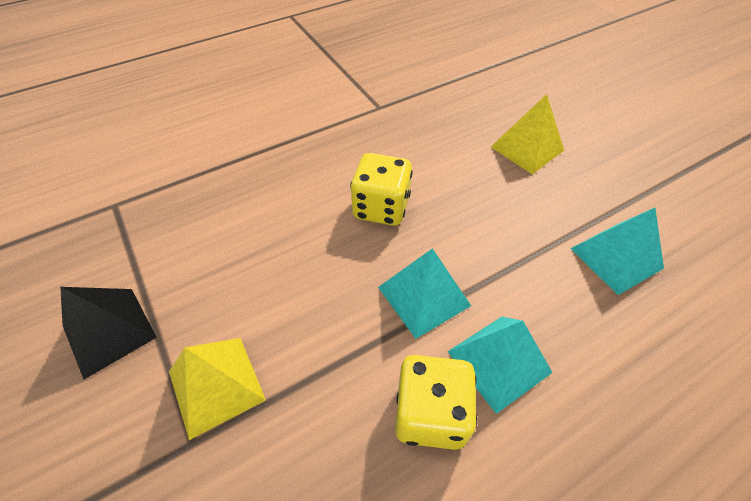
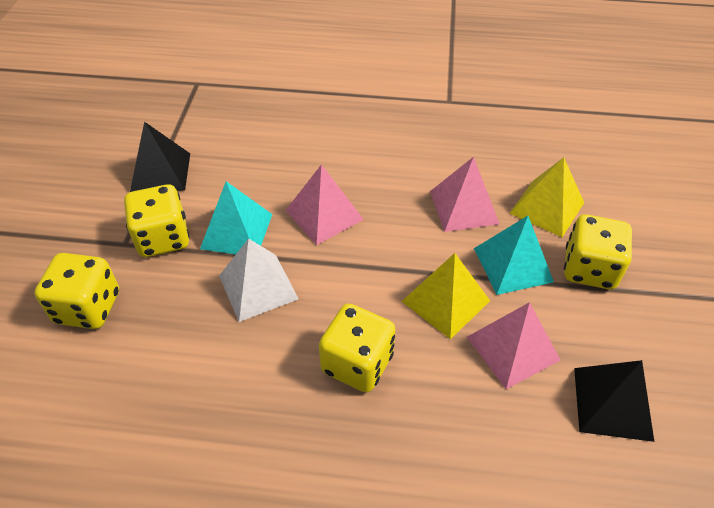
black pyramid: 1 -> 2
pink pyramid: 0 -> 3
turquoise pyramid: 3 -> 2
white pyramid: 0 -> 1
yellow dice: 2 -> 4

